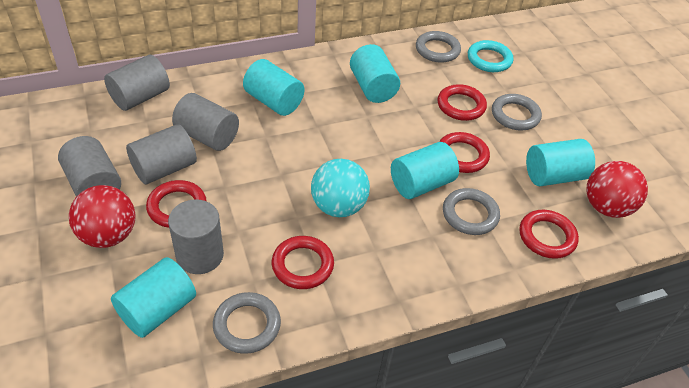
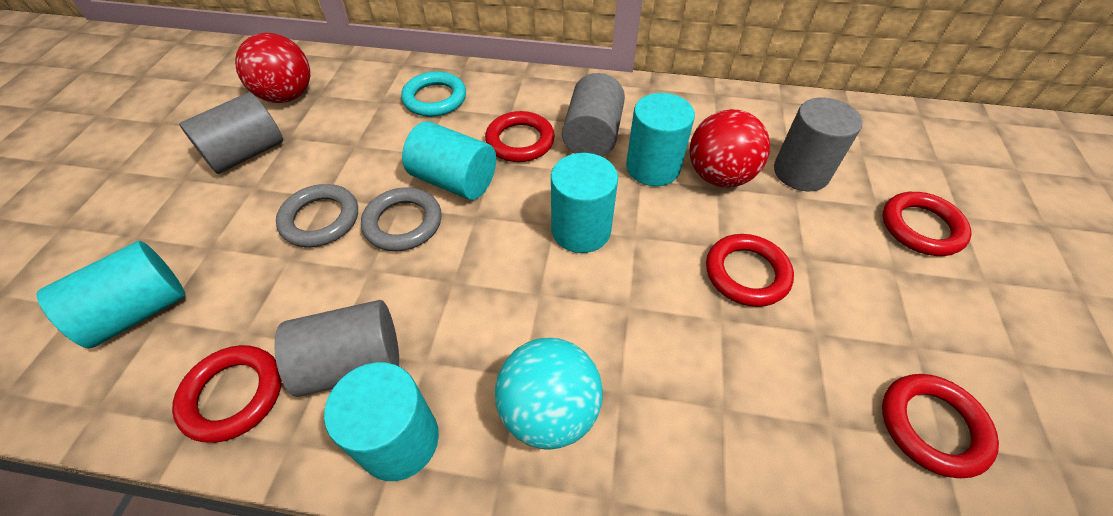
grey cylinder: 5 -> 4
grey ring: 4 -> 2

